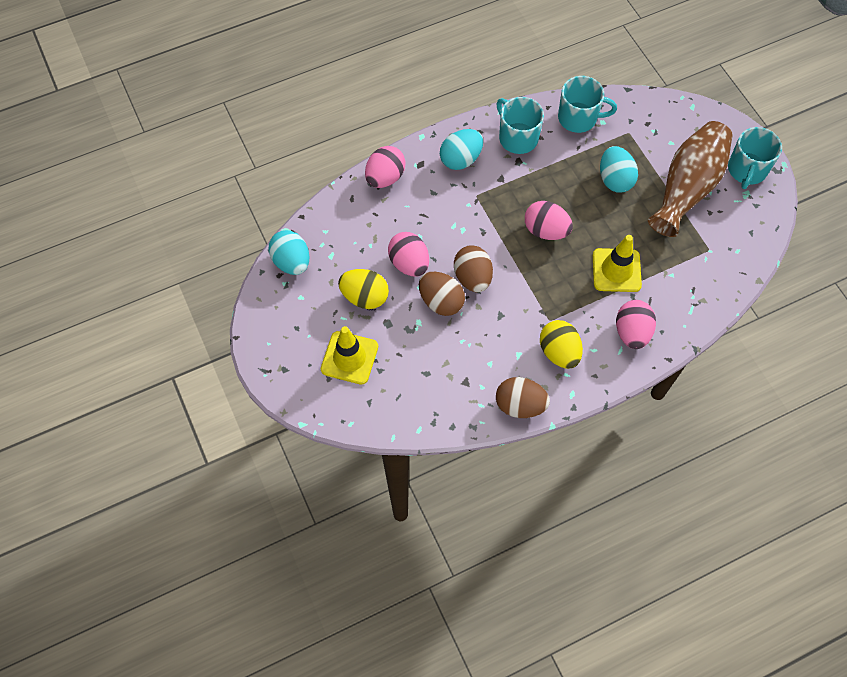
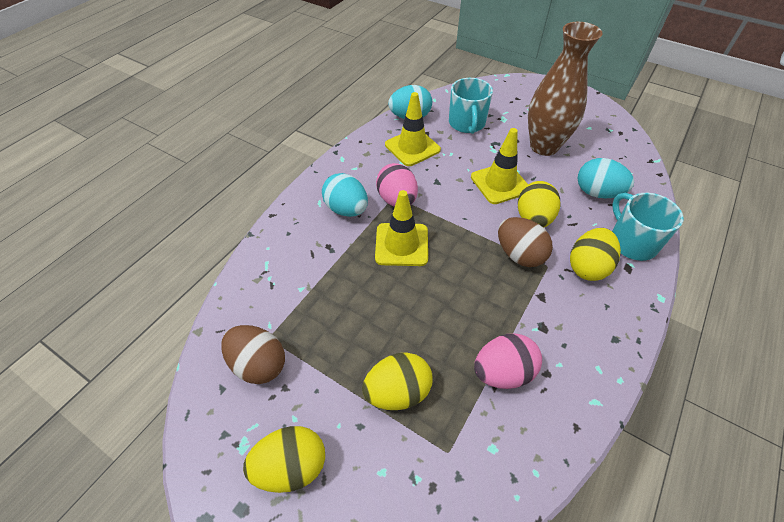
brown egg: 3 -> 2
pink egg: 4 -> 2
turquoise mug: 3 -> 2
yellow egg: 2 -> 4
yellow traffic cone: 2 -> 3

